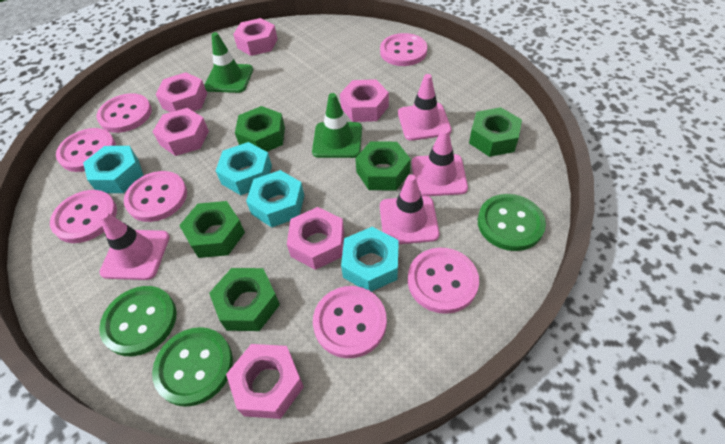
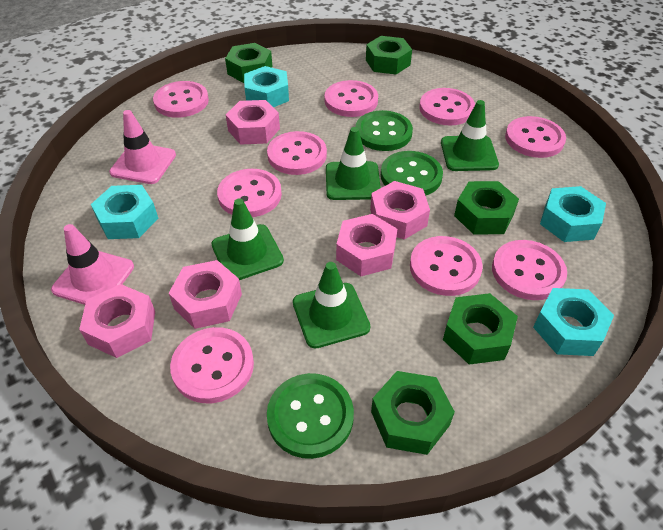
green traffic cone: 2 -> 4
pink button: 7 -> 9
pink nut: 6 -> 5
pink traffic cone: 4 -> 2

